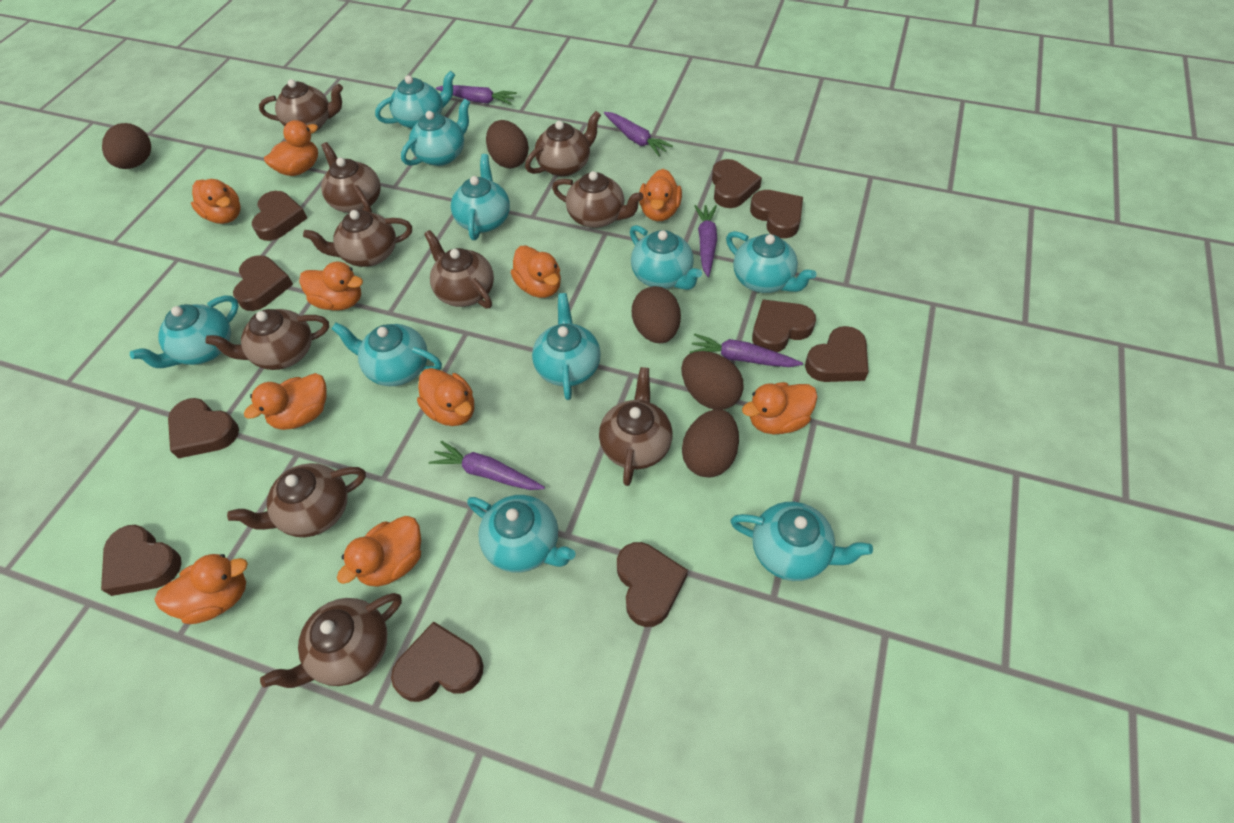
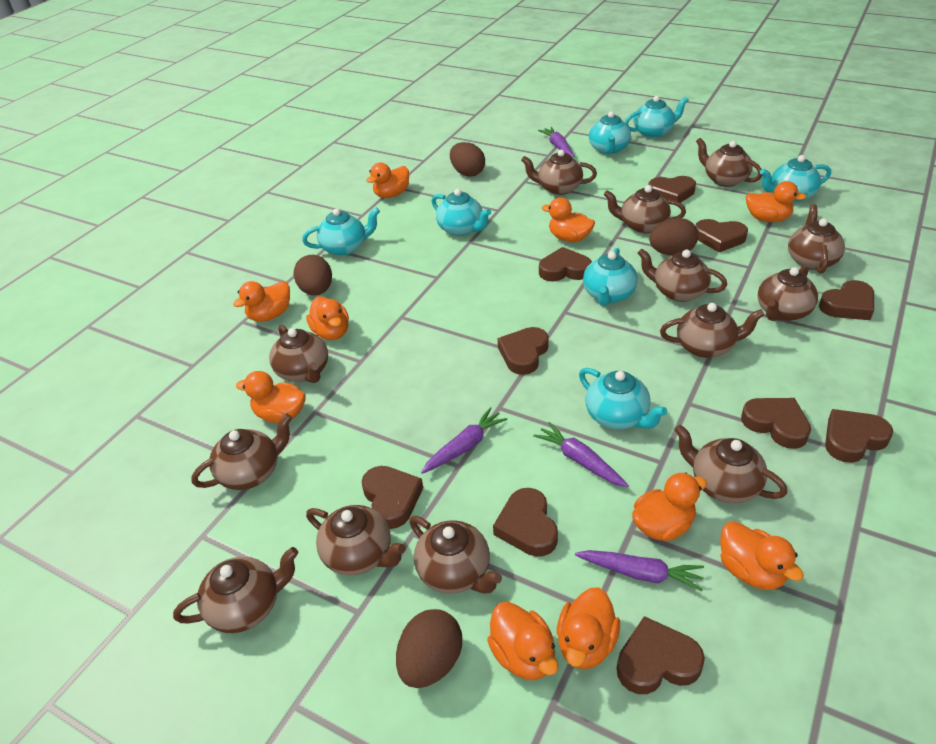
brown egg: 5 -> 4
brown teapot: 10 -> 13
purple carrot: 5 -> 4
turquoise teapot: 10 -> 7

